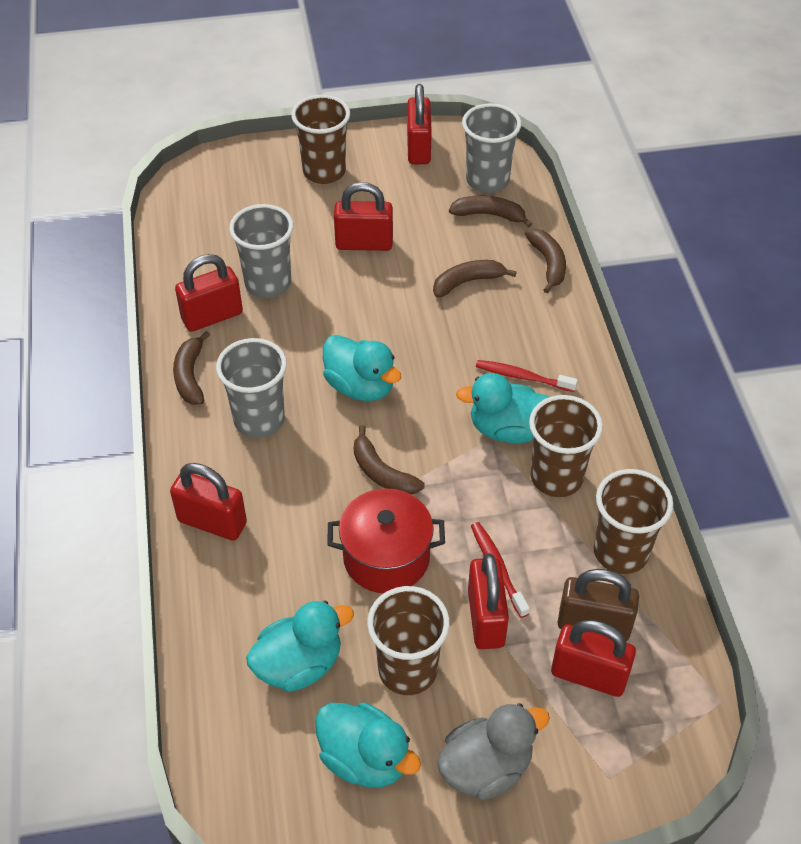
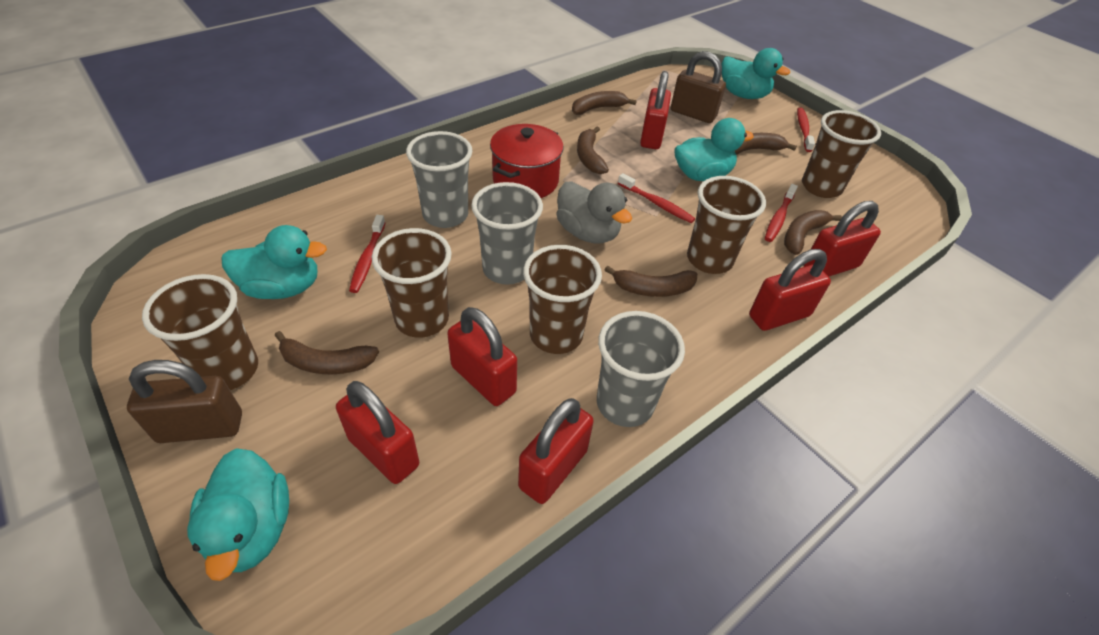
brown banana: 5 -> 6
brown cup: 4 -> 5
brown padlock: 1 -> 2
red toothbrush: 2 -> 4

